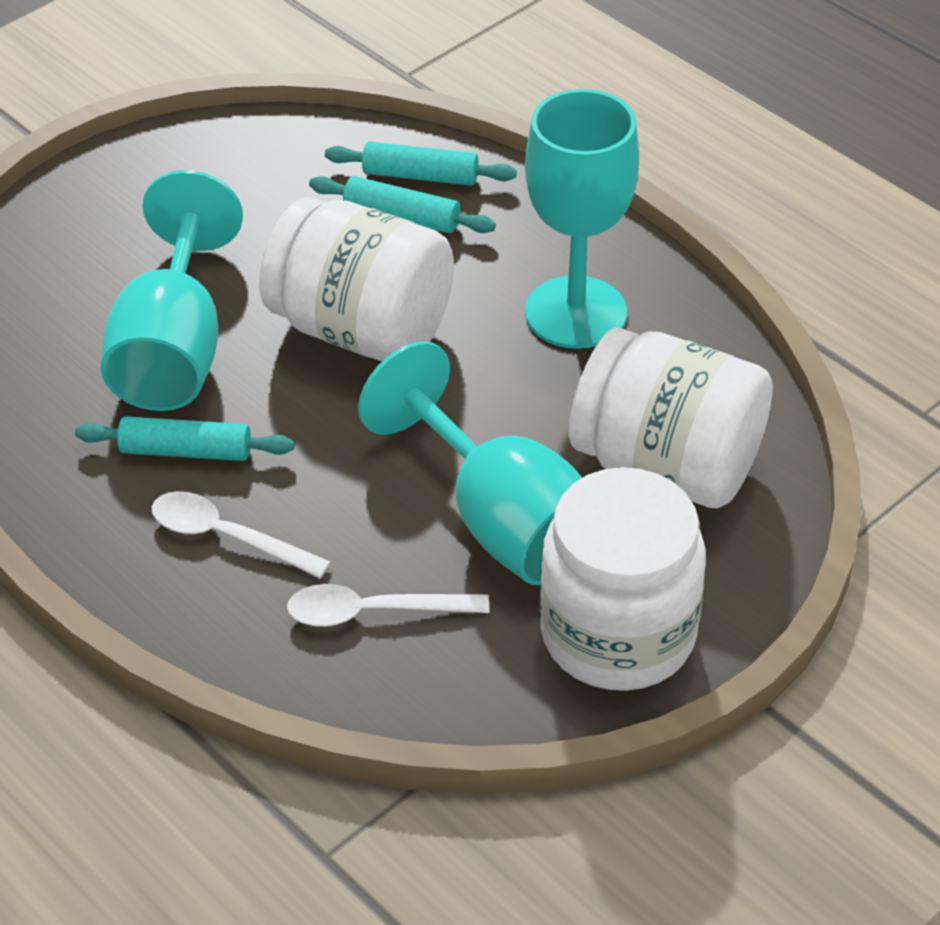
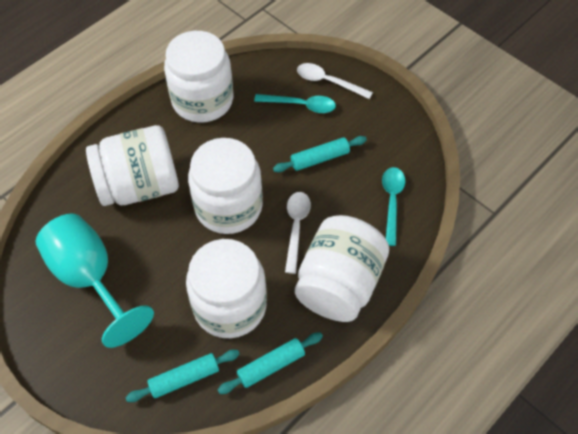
turquoise goblet: 3 -> 1
turquoise spoon: 0 -> 2
white jar: 3 -> 5

